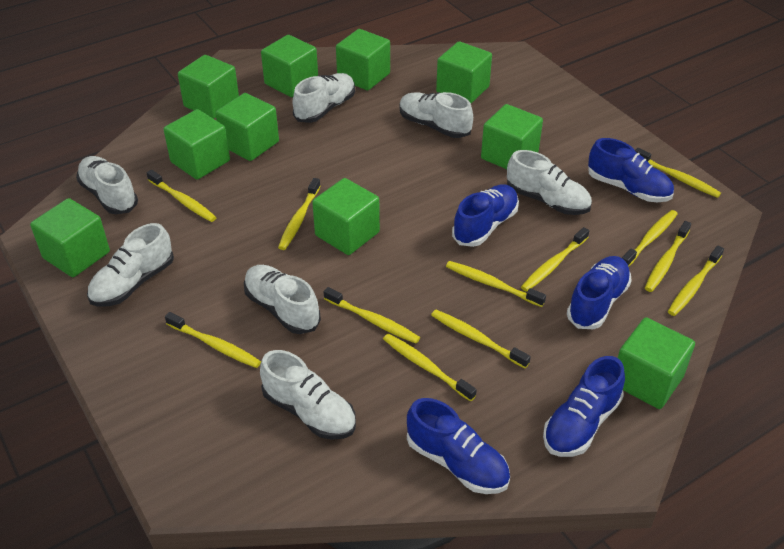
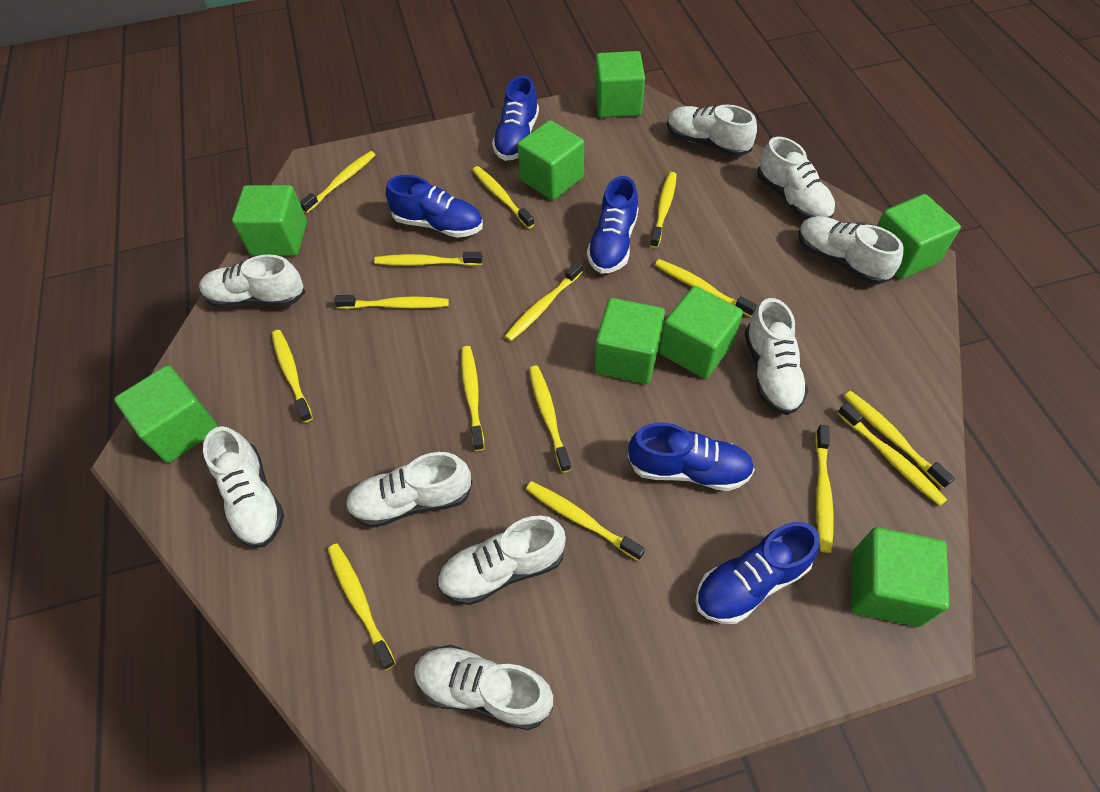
green cube: 10 -> 8
white shoe: 7 -> 9
yellow toothbrush: 12 -> 15

